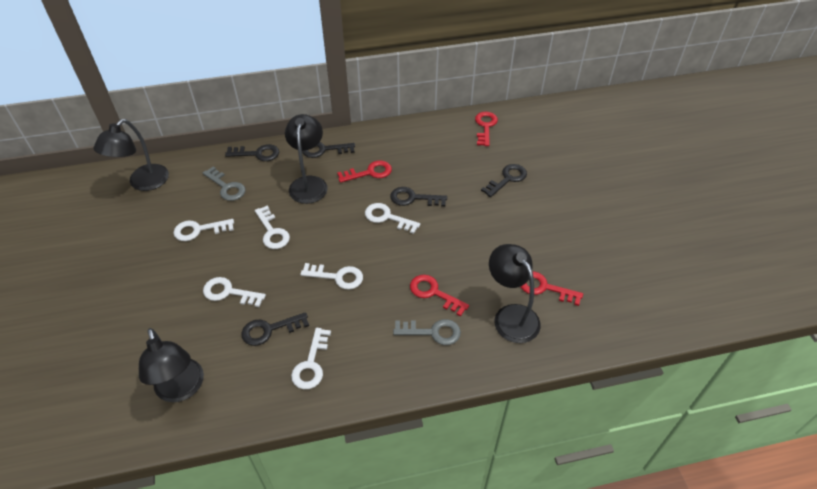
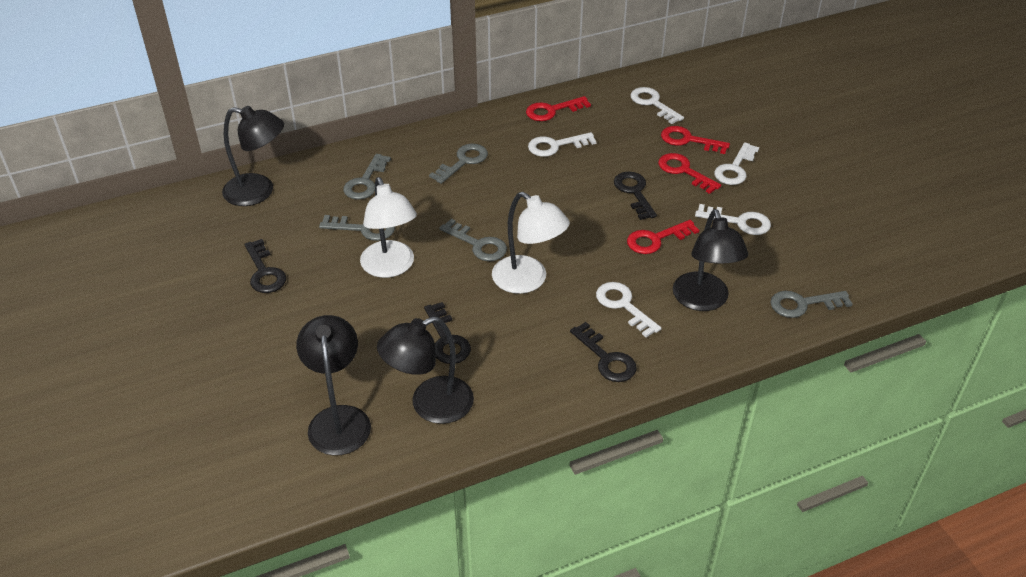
black key: 5 -> 4
grey key: 2 -> 5
white key: 6 -> 5
white lamp: 0 -> 2

